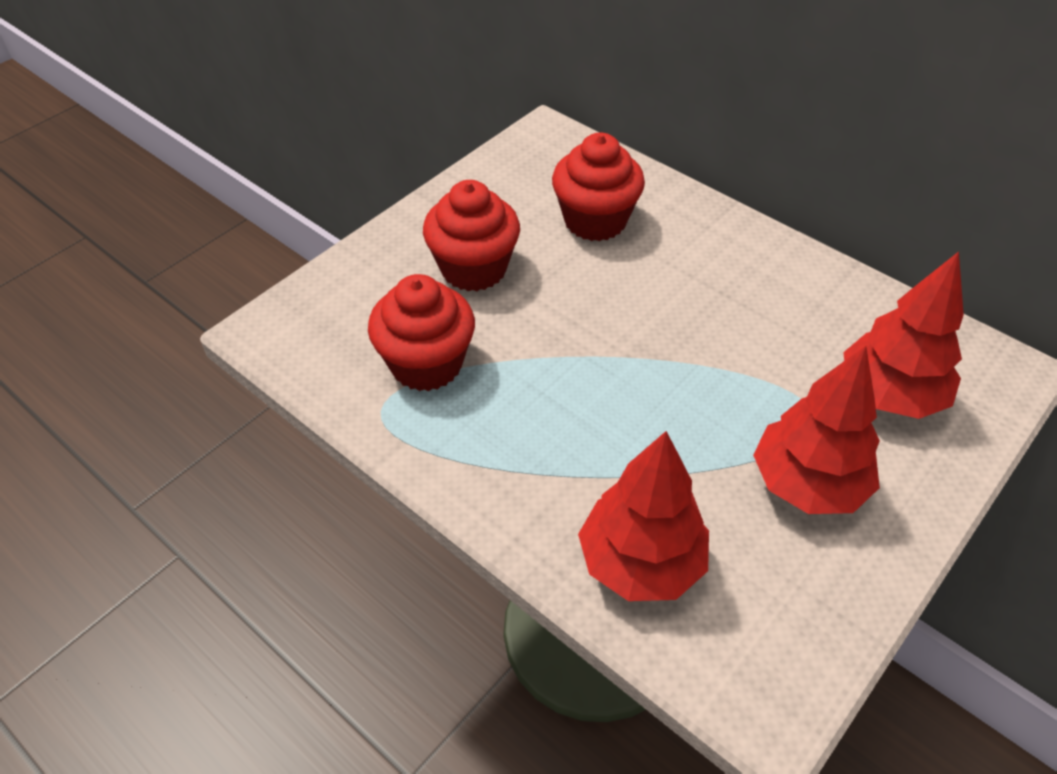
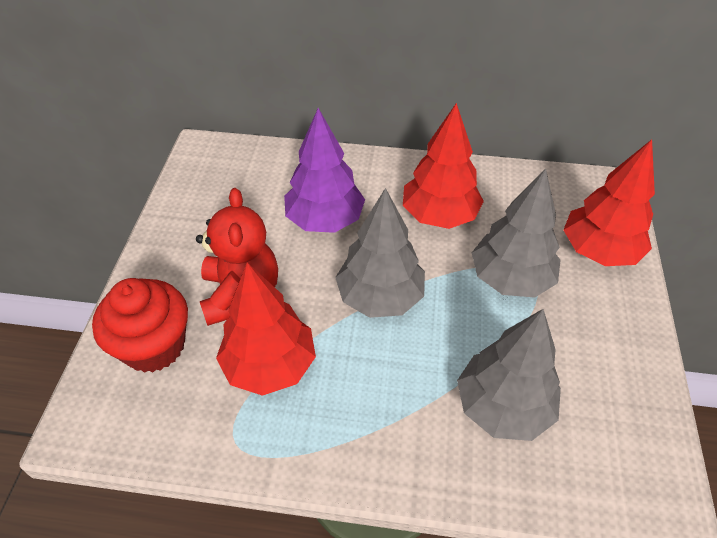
grey tree: 0 -> 3
purple tree: 0 -> 1
red cupcake: 3 -> 1
red teddy bear: 0 -> 1

